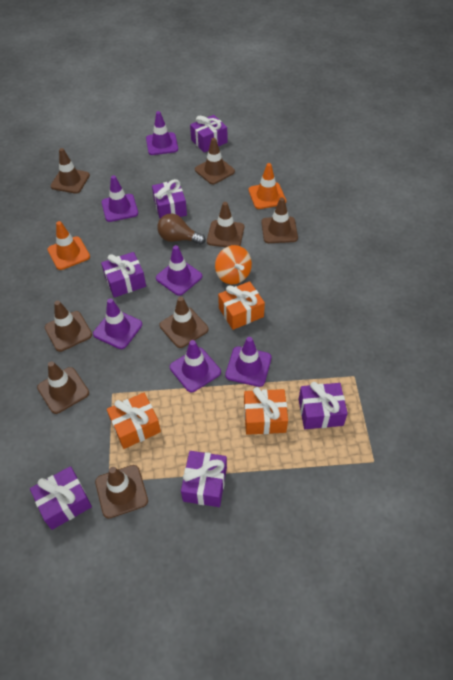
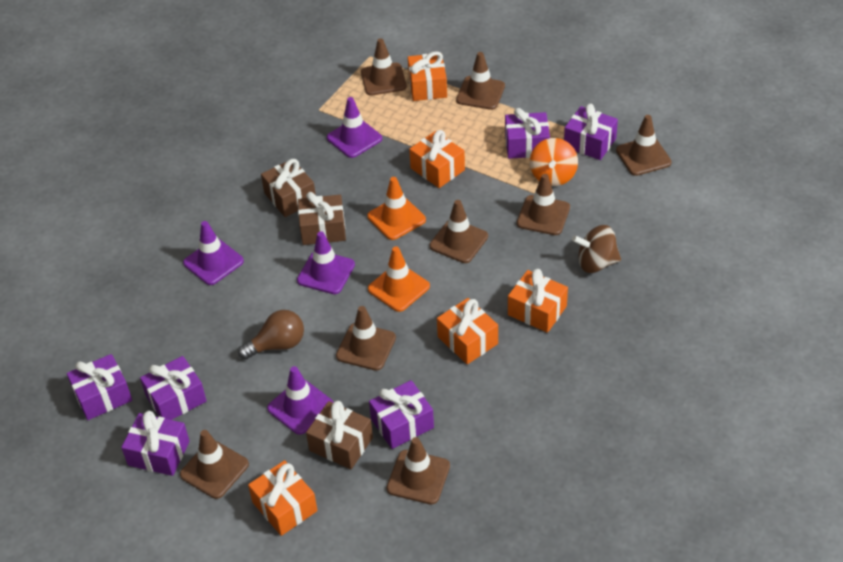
brown gift: 0 -> 3
brown spinning top: 0 -> 1
orange gift: 3 -> 5
purple traffic cone: 6 -> 4

